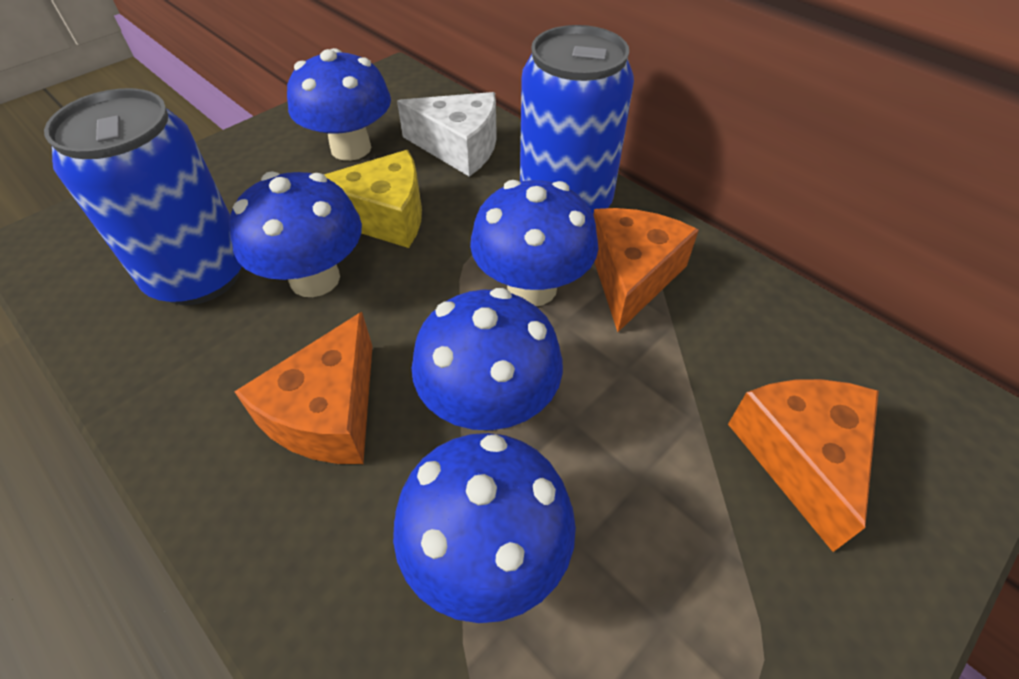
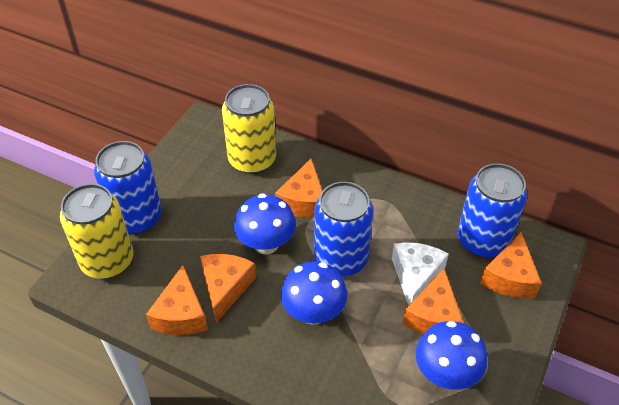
blue can: 2 -> 3
blue mushroom: 5 -> 3
orange cheese: 3 -> 5
yellow can: 0 -> 2
yellow cheese: 1 -> 0

